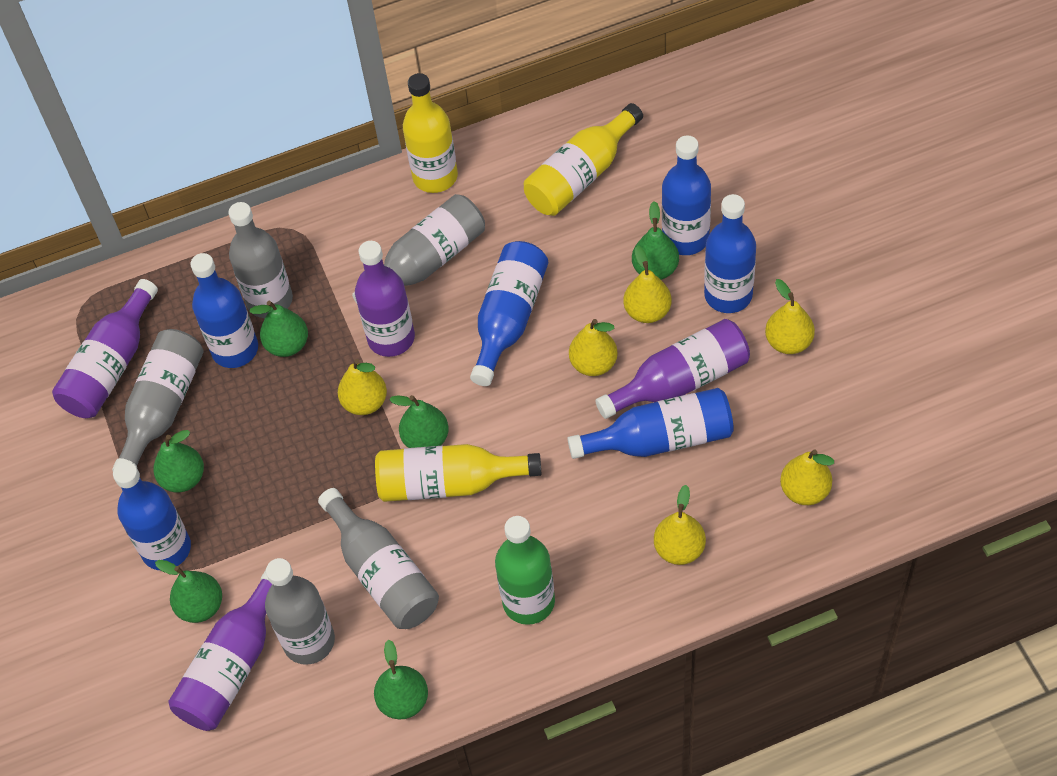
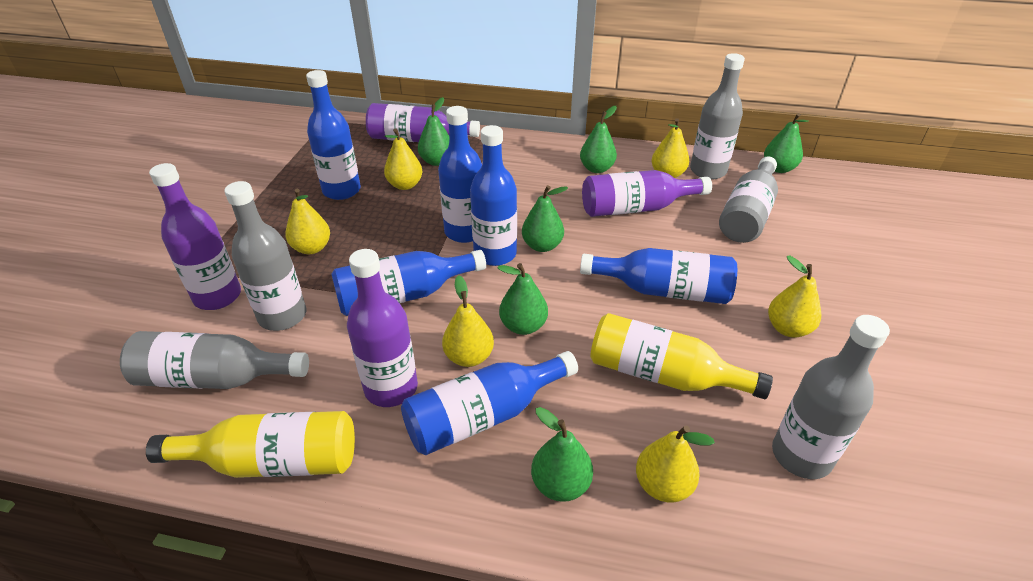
green bottle: 1 -> 0
yellow bottle: 3 -> 2

